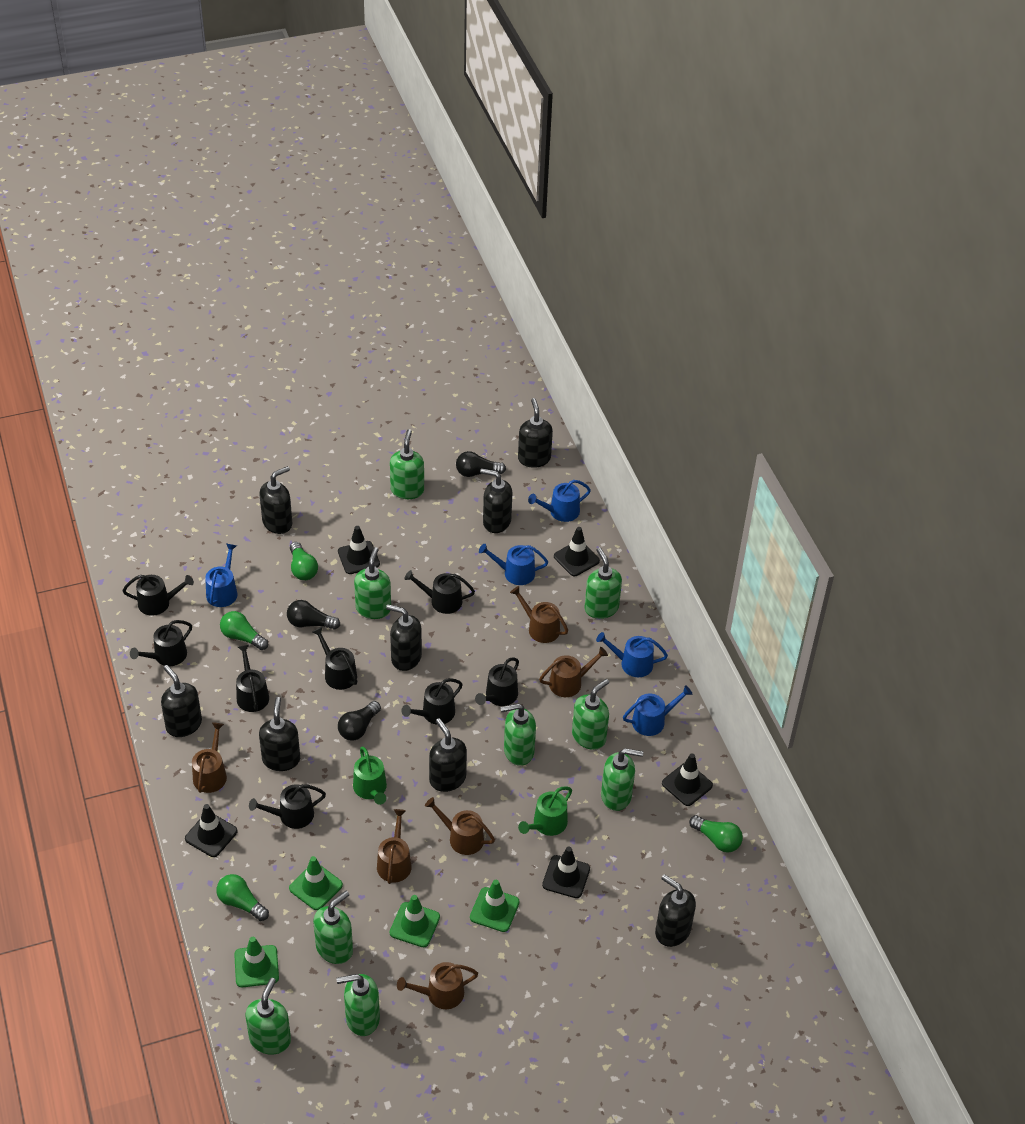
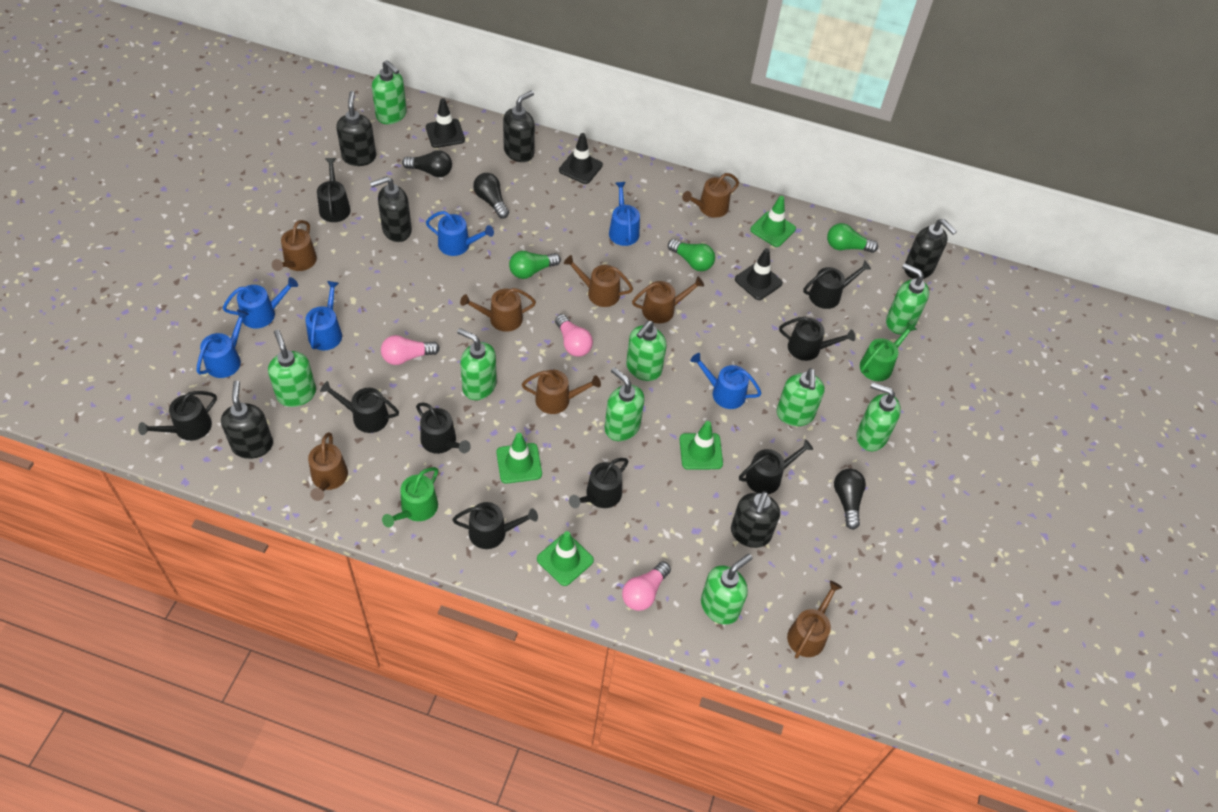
black soap dispenser: 8 -> 6
black traffic cone: 5 -> 3
black watering can: 8 -> 9
blue watering can: 5 -> 6
brown watering can: 6 -> 8
green light bulb: 4 -> 3
pink light bulb: 0 -> 3

